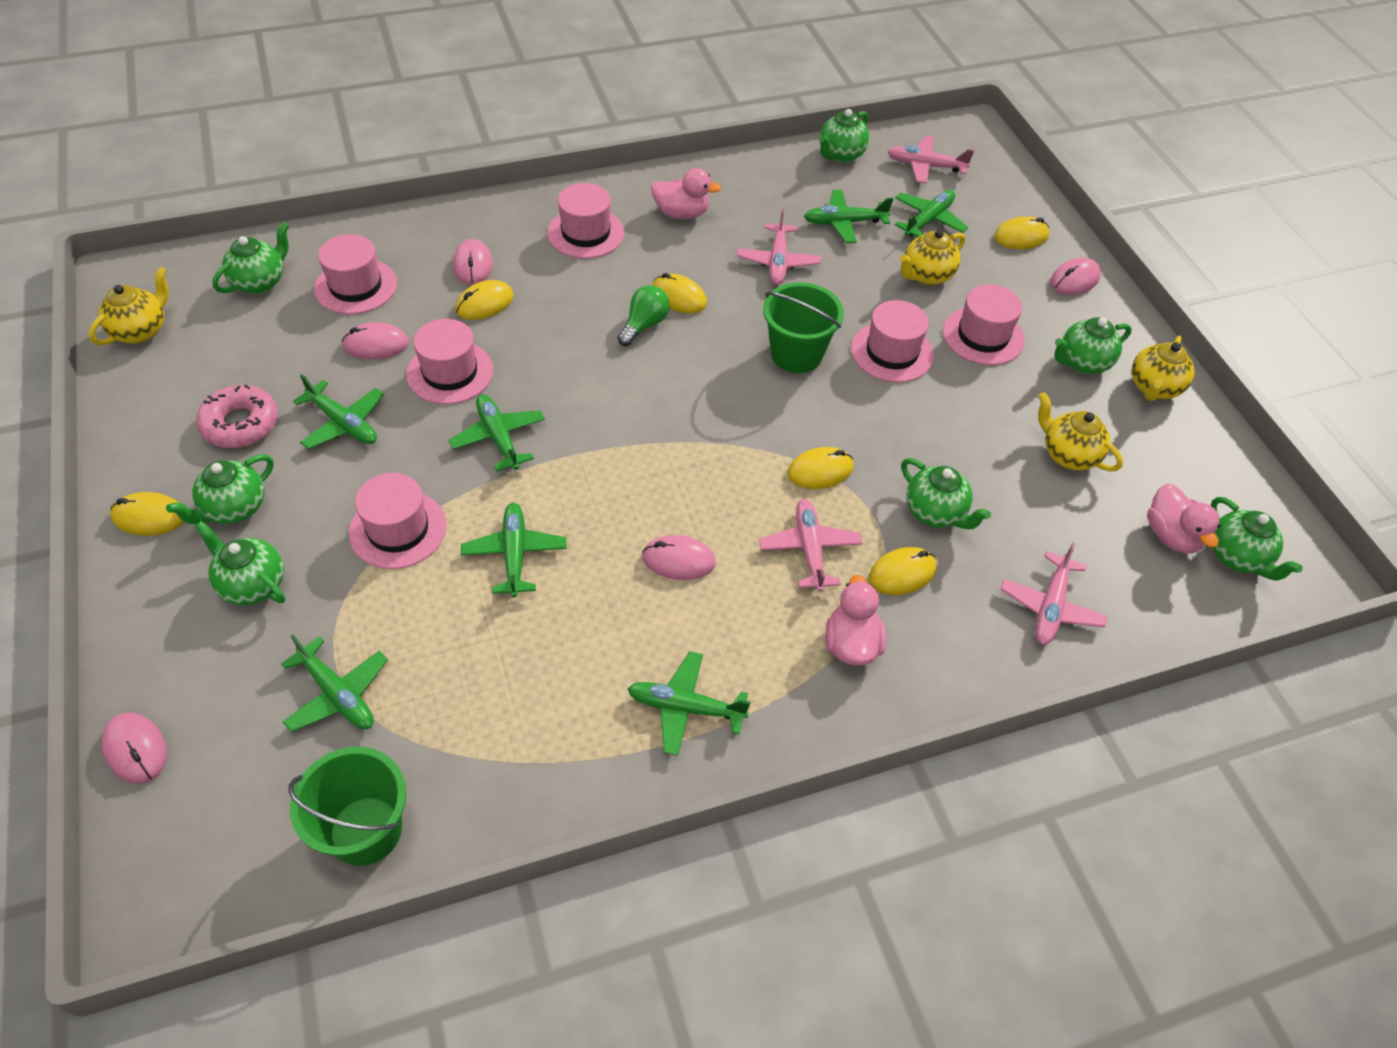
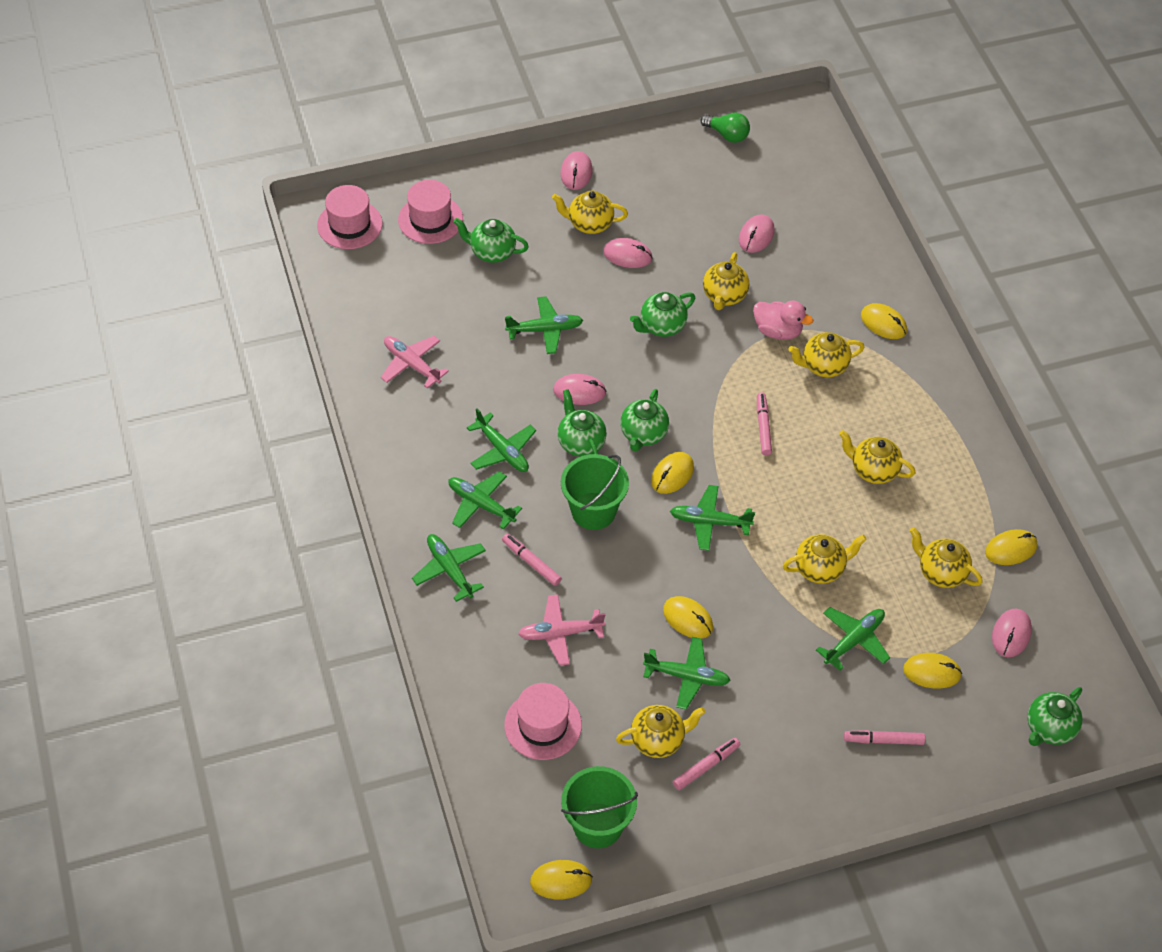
green teapot: 7 -> 5
pink donut: 1 -> 0
pink duck: 3 -> 1
pink hat: 6 -> 3
pink marker: 0 -> 4
pink plane: 4 -> 2
yellow teapot: 4 -> 7

